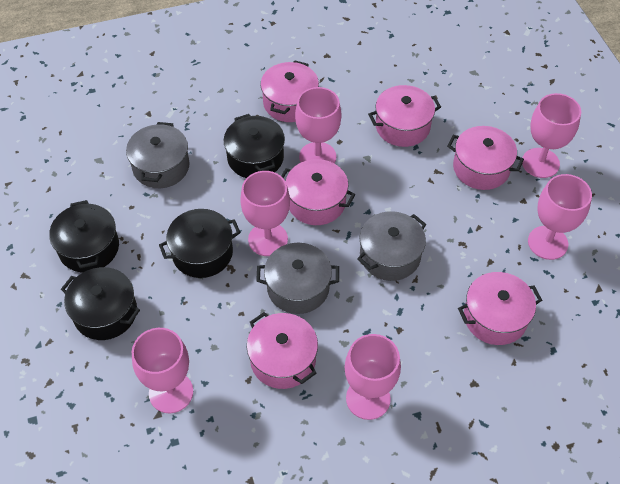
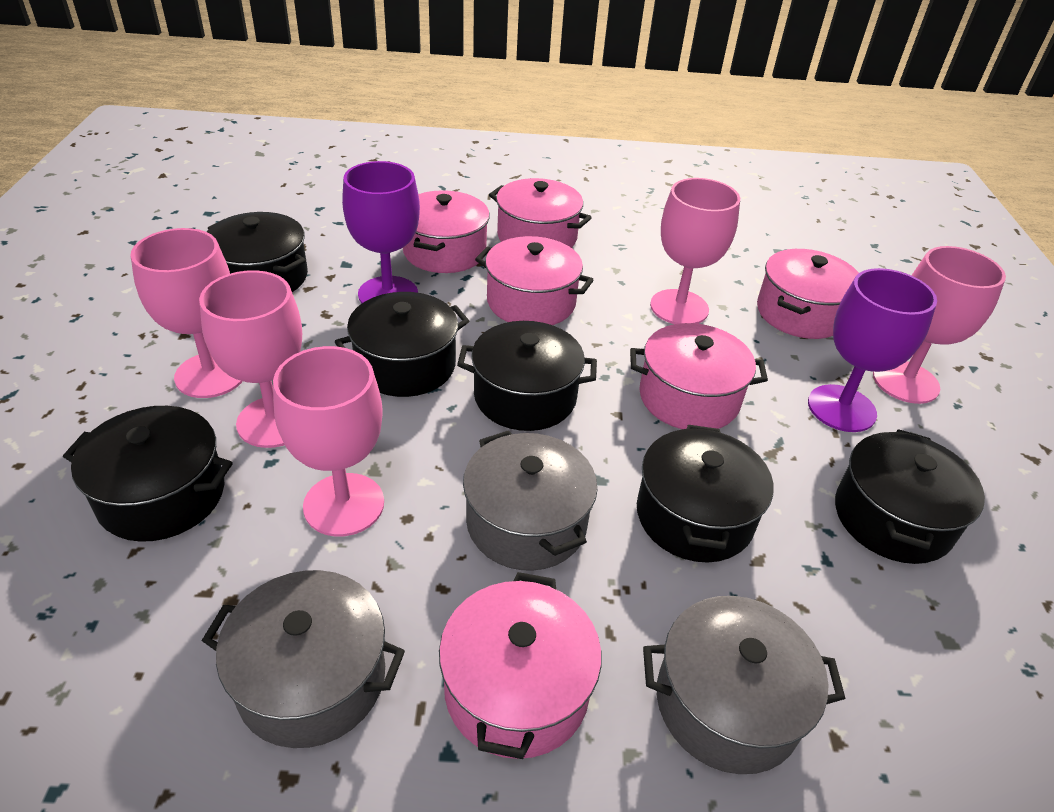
black pot: 4 -> 6
pink goblet: 6 -> 5
purple goblet: 0 -> 2

